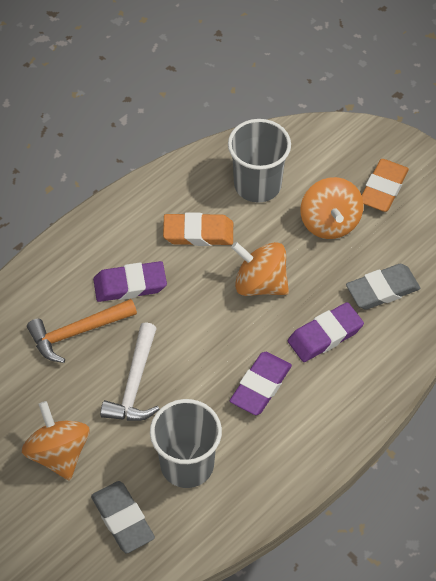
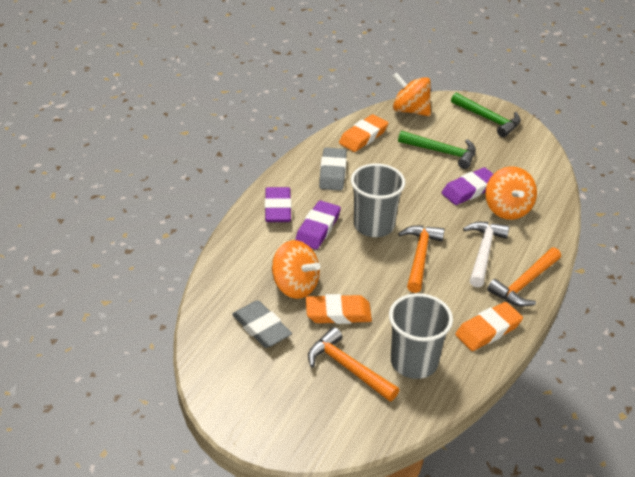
green hammer: 0 -> 2
orange eraser: 2 -> 3
orange hammer: 1 -> 3

